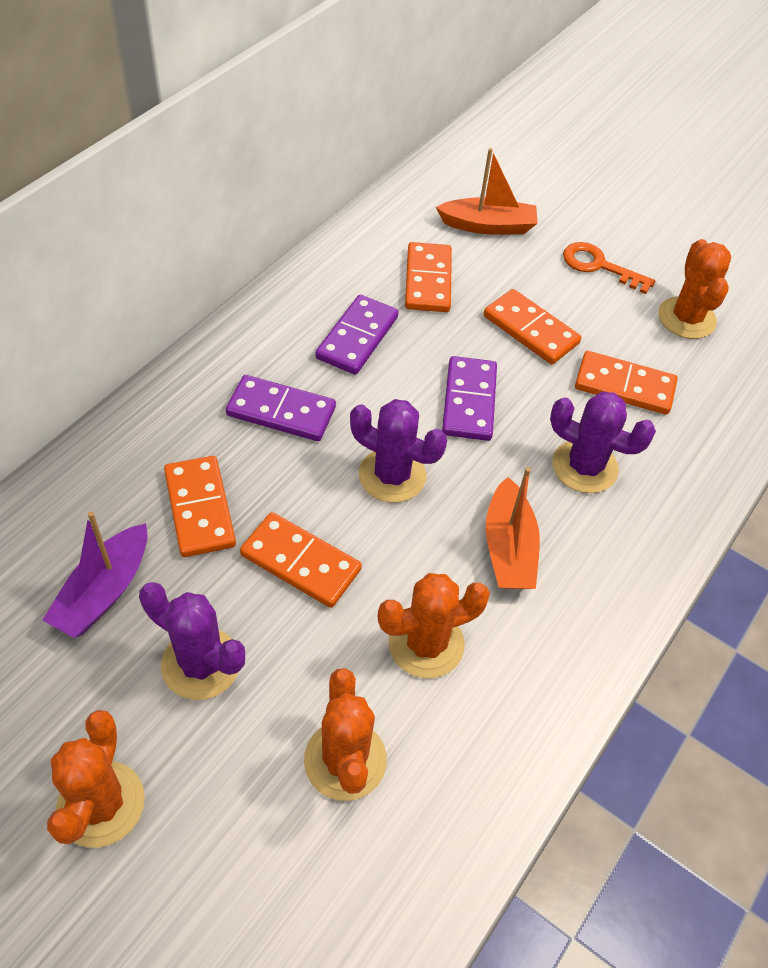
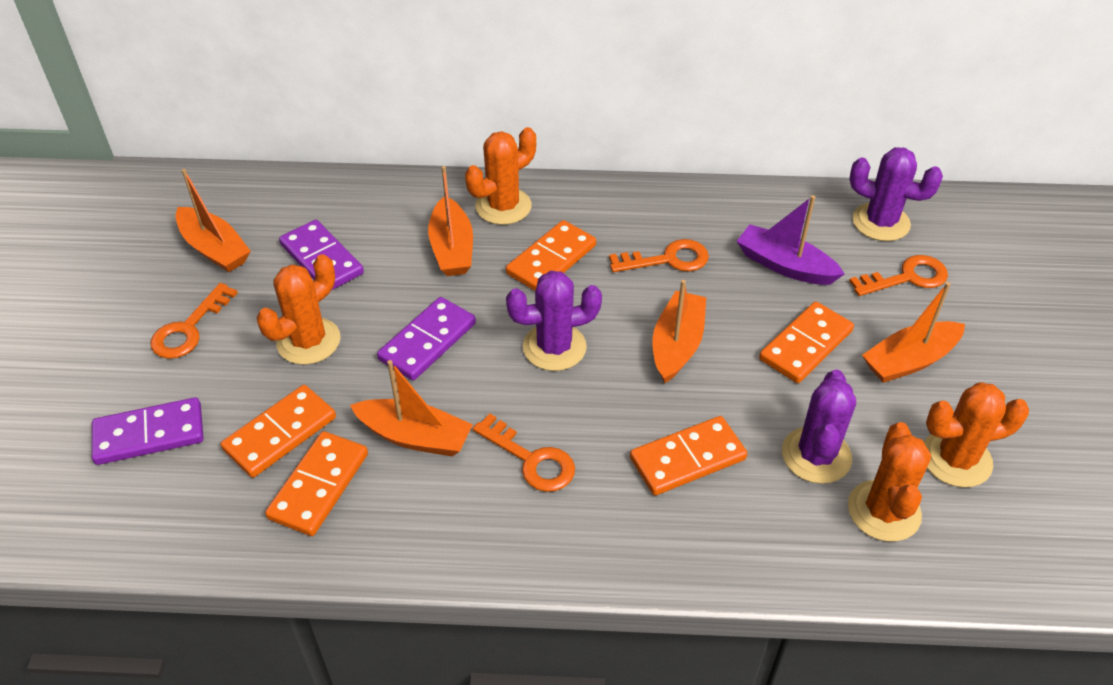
orange boat: 2 -> 5
orange key: 1 -> 4

